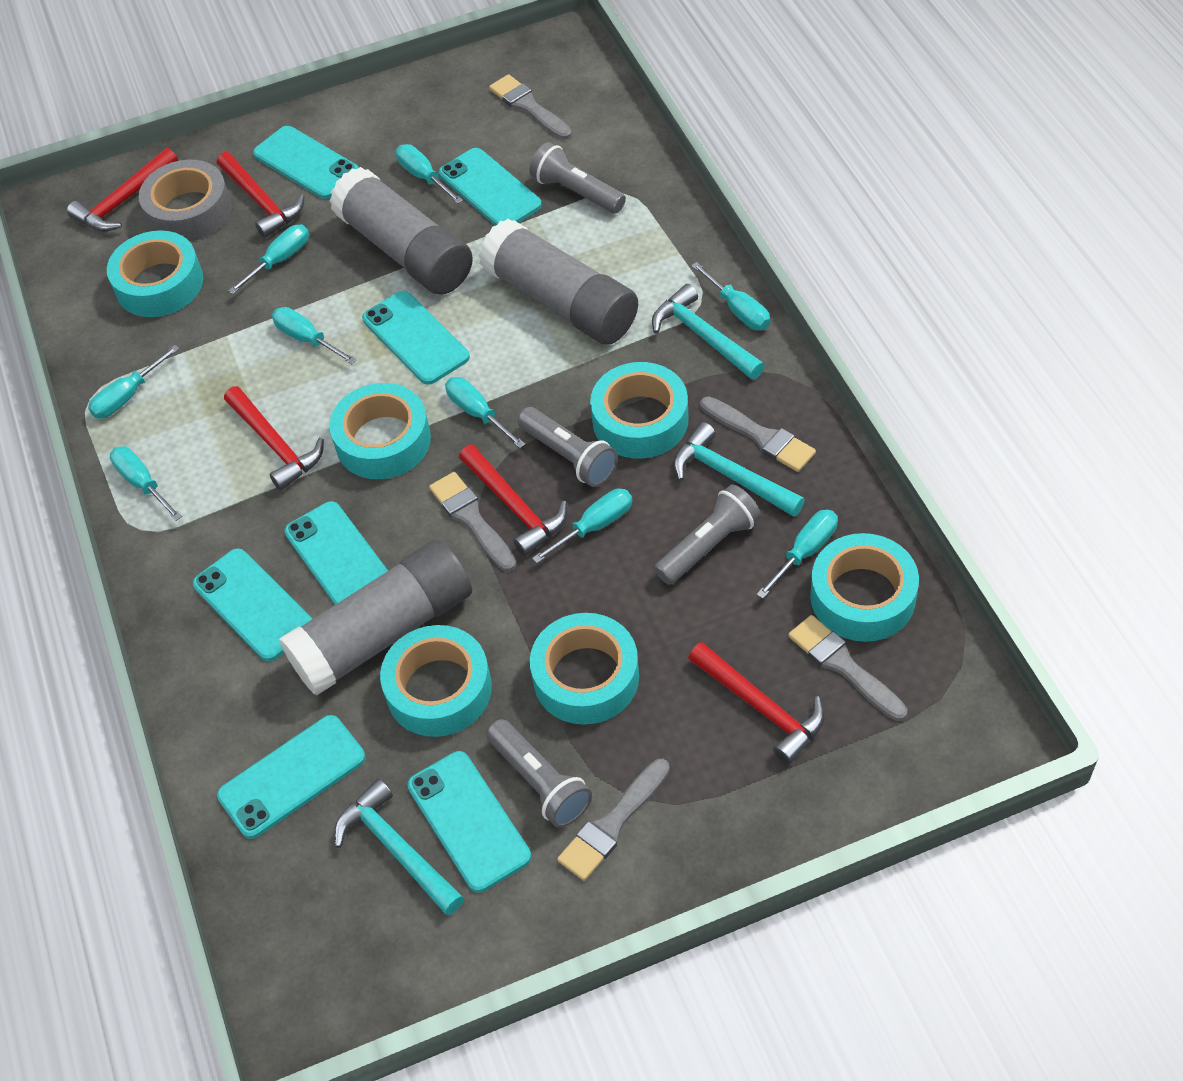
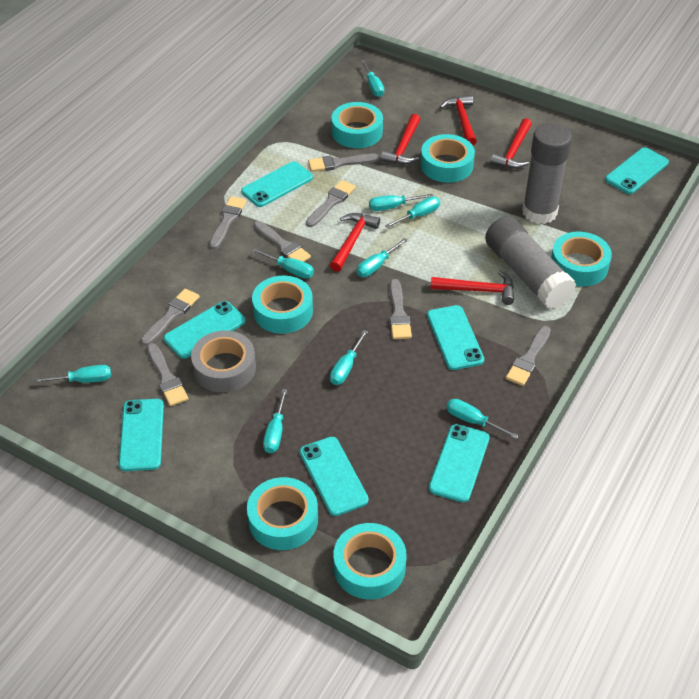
grey brush: 5 -> 8
grey flashlight: 4 -> 0
grey glue stick: 3 -> 2
turquoise hammer: 3 -> 0

